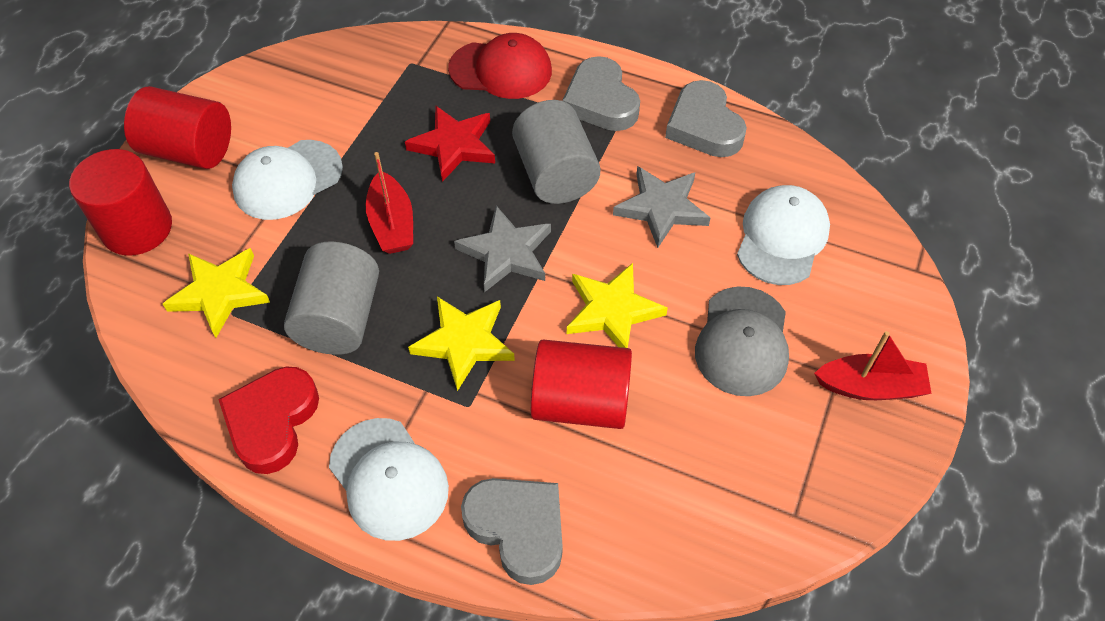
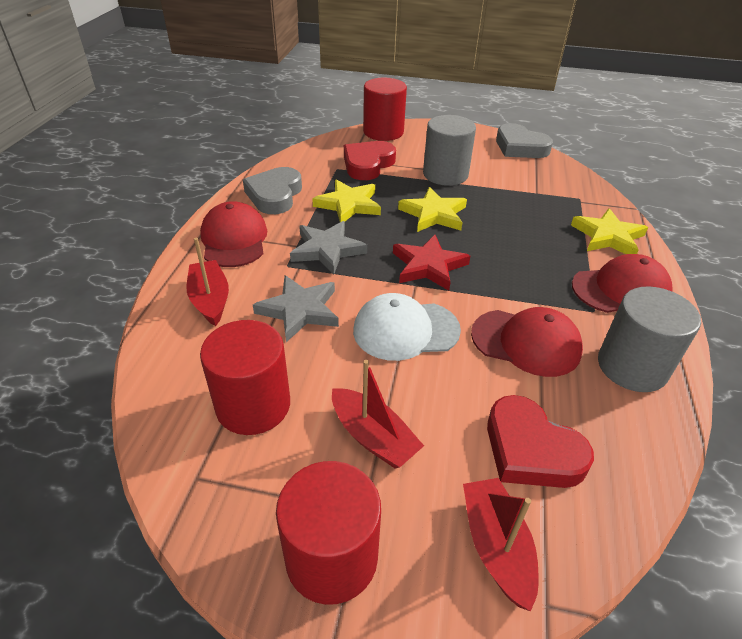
grey cap: 1 -> 0
grey heart: 3 -> 2
red boat: 2 -> 3
red cap: 1 -> 3
red heart: 1 -> 2
white cap: 3 -> 1

